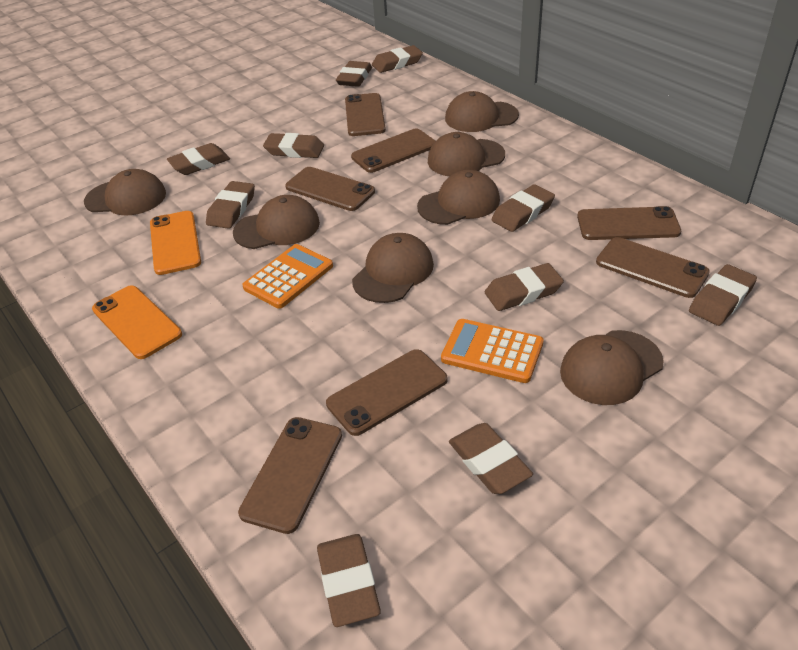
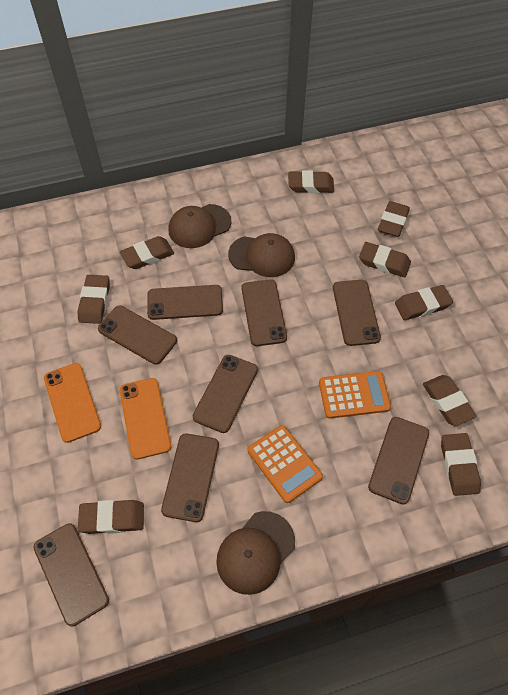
brown cap: 7 -> 3
brown eraser: 10 -> 9
brown phone: 7 -> 8

